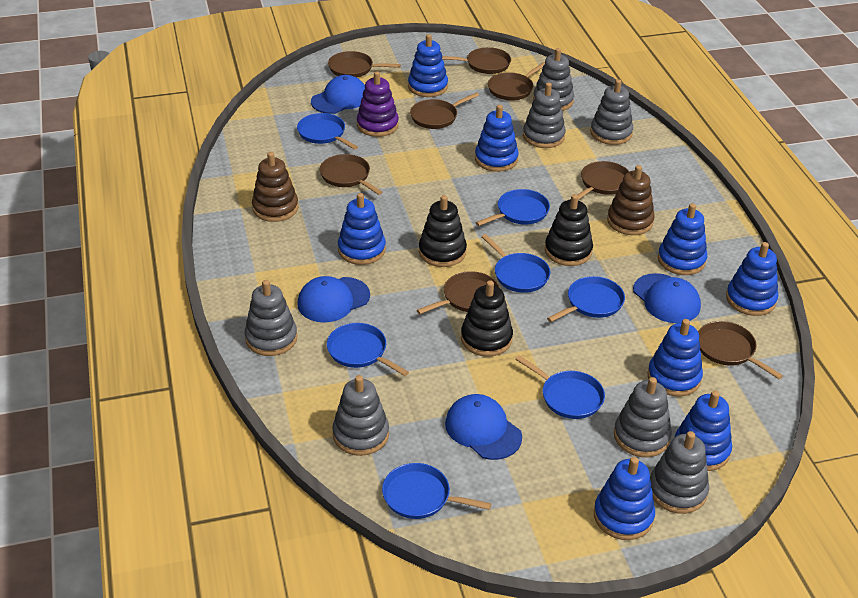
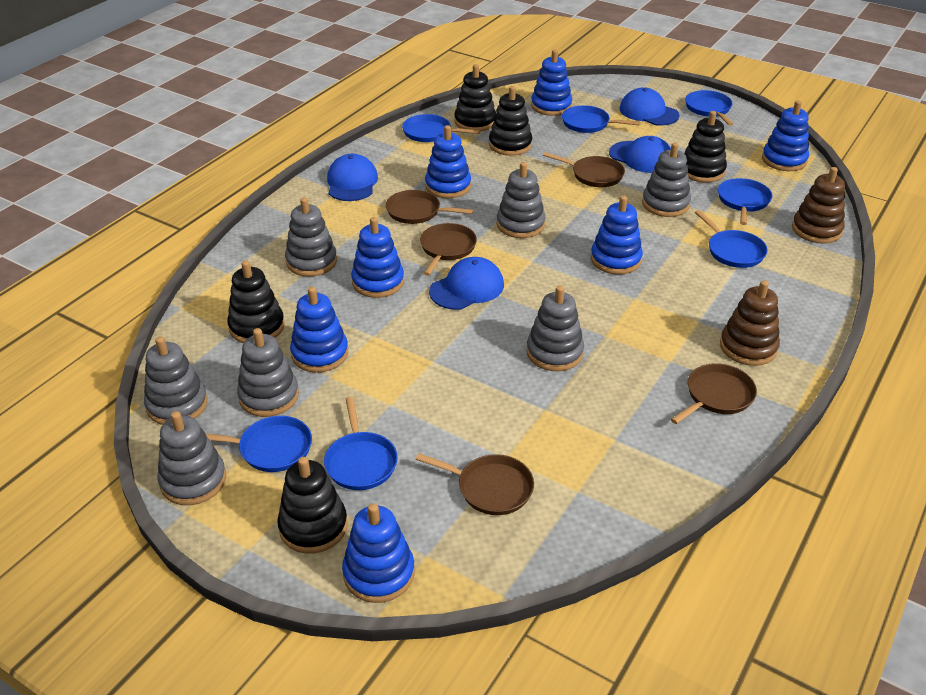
black stacking toy: 3 -> 5
blue stacking toy: 8 -> 7
brown pan: 8 -> 5
purple stacking toy: 1 -> 0

